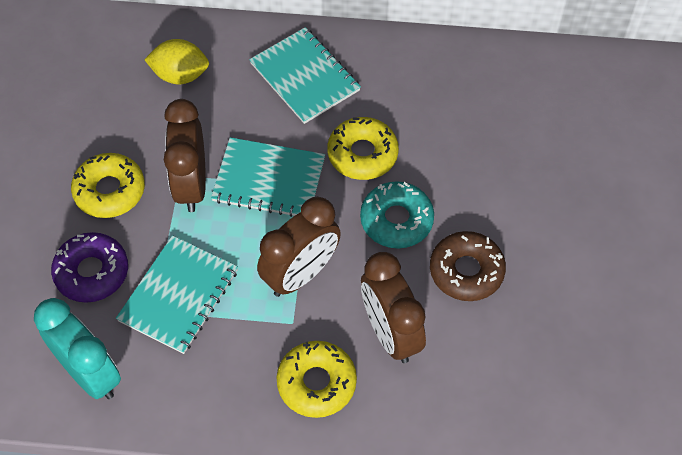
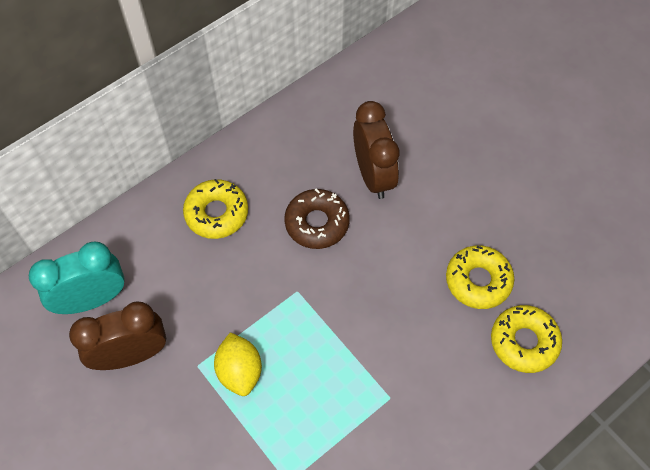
brown clock: 3 -> 2
purple donut: 1 -> 0
turquoise donut: 1 -> 0
turquoise notebook: 3 -> 0

